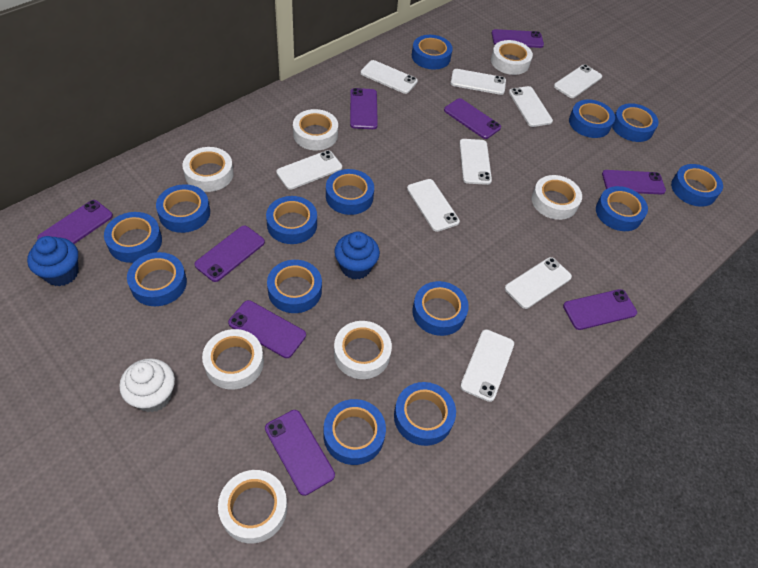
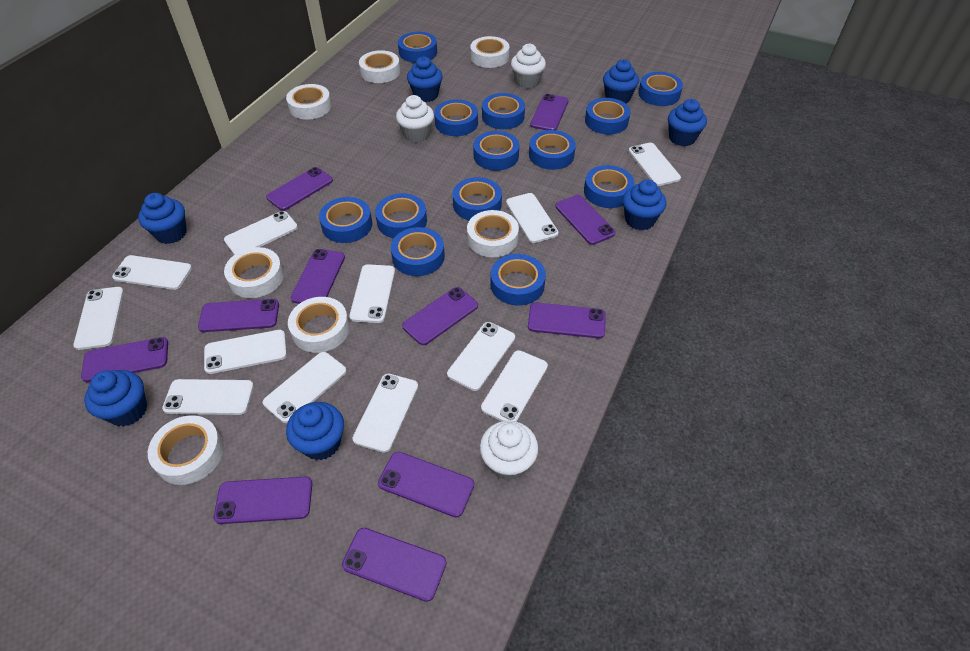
blue cupcake: 2 -> 7
blue tape: 14 -> 13
purple phone: 9 -> 11
white cupcake: 1 -> 3
white phone: 9 -> 12

